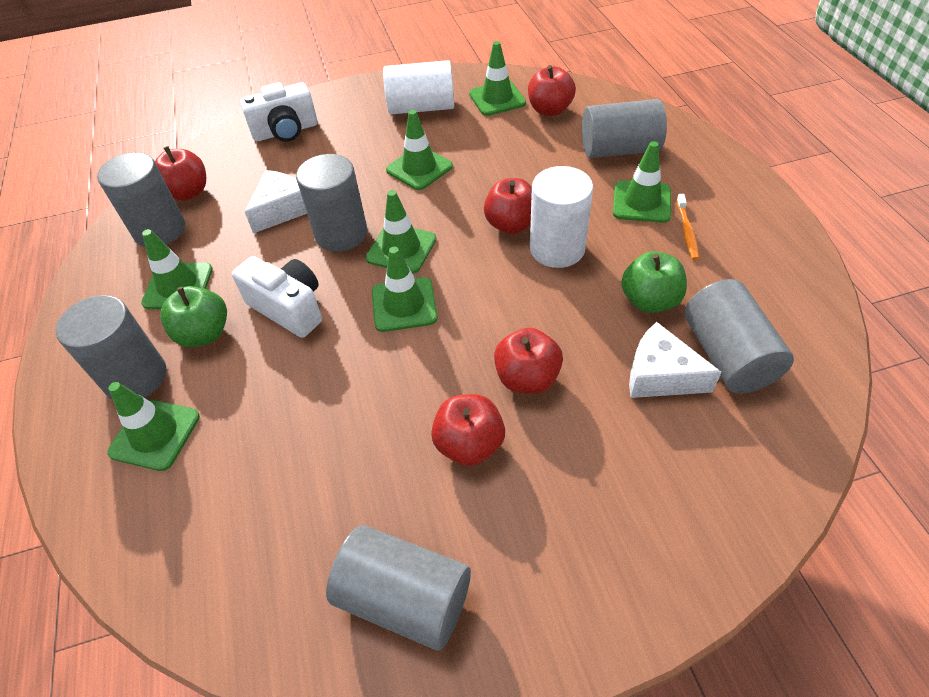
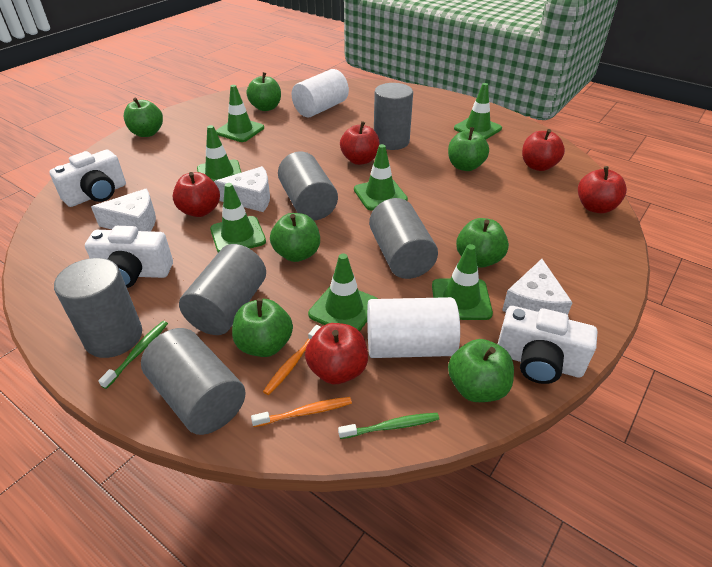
green apple: 2 -> 7
green toothbrush: 0 -> 2
orange toothbrush: 1 -> 2
white camera: 2 -> 3
white cheese: 2 -> 3

